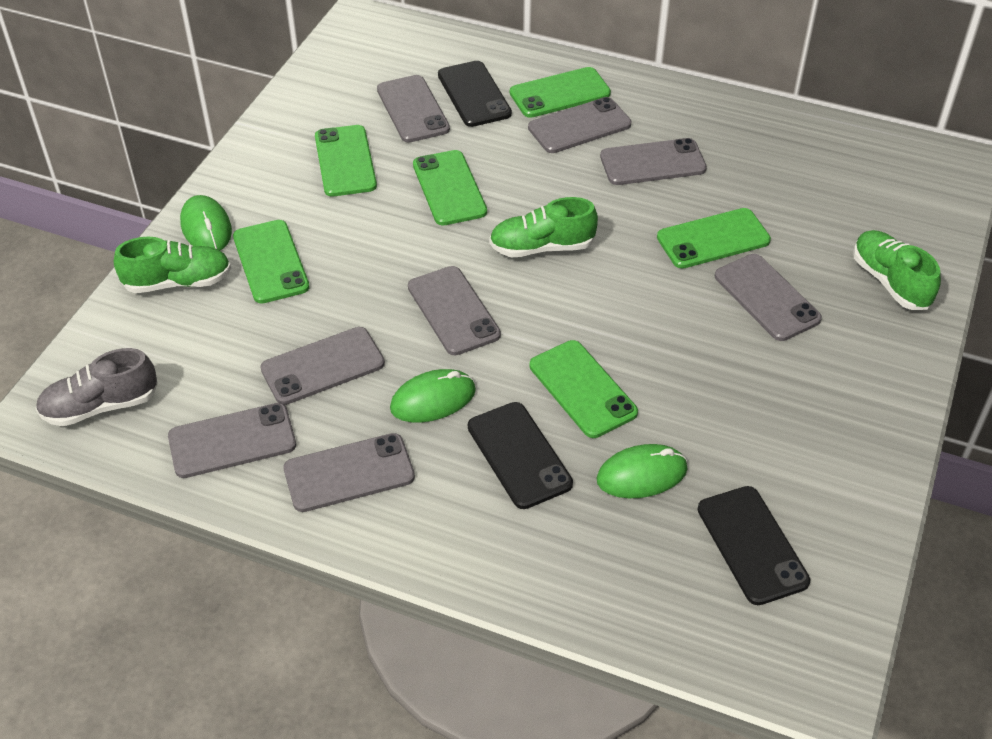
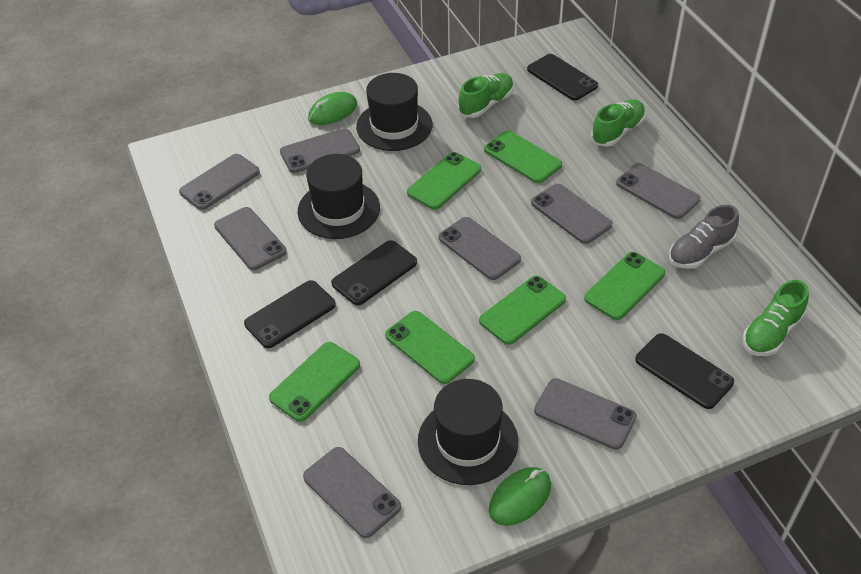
black hat: 0 -> 3
black phone: 3 -> 4
green mouse: 3 -> 2

